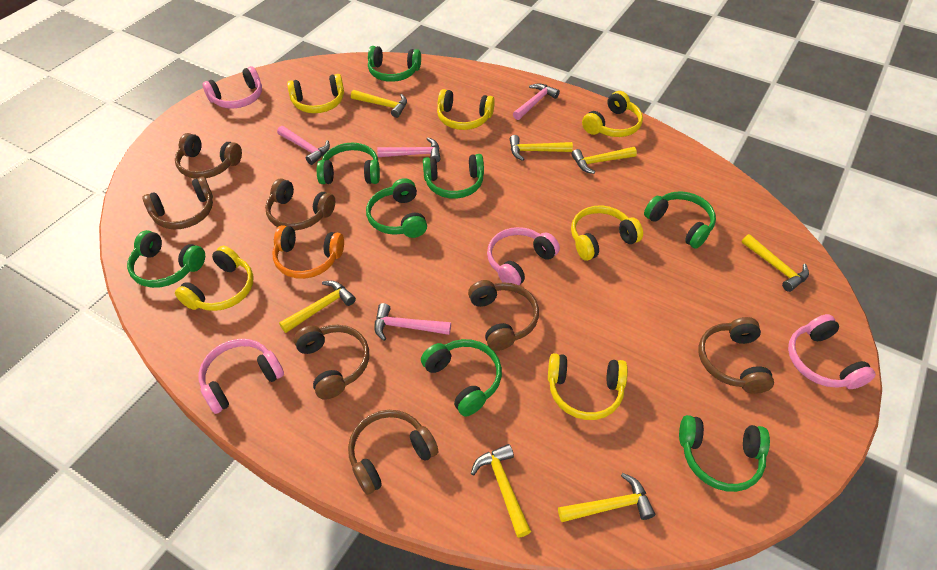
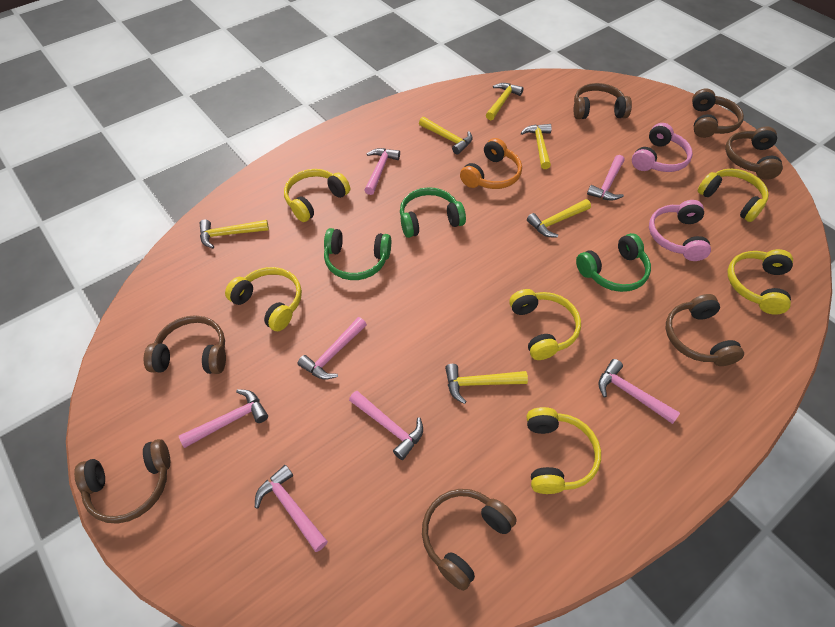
green headphones: 8 -> 3
pink hammer: 4 -> 7
pink headphones: 4 -> 2
yellow hammer: 7 -> 6

